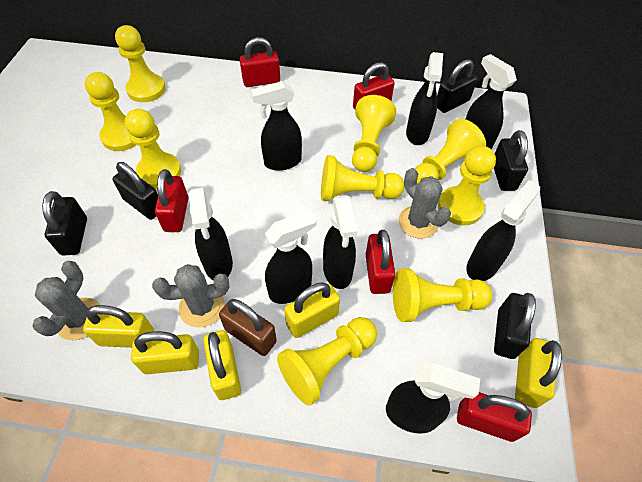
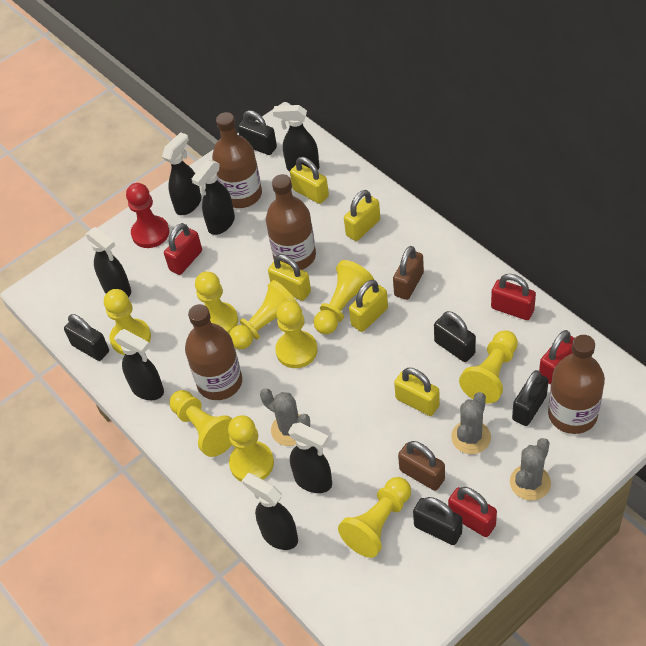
black spray bottle: 8 -> 7
brown bottle: 0 -> 4
brown padlock: 1 -> 2
red padlock: 5 -> 4
red pawn: 0 -> 1

